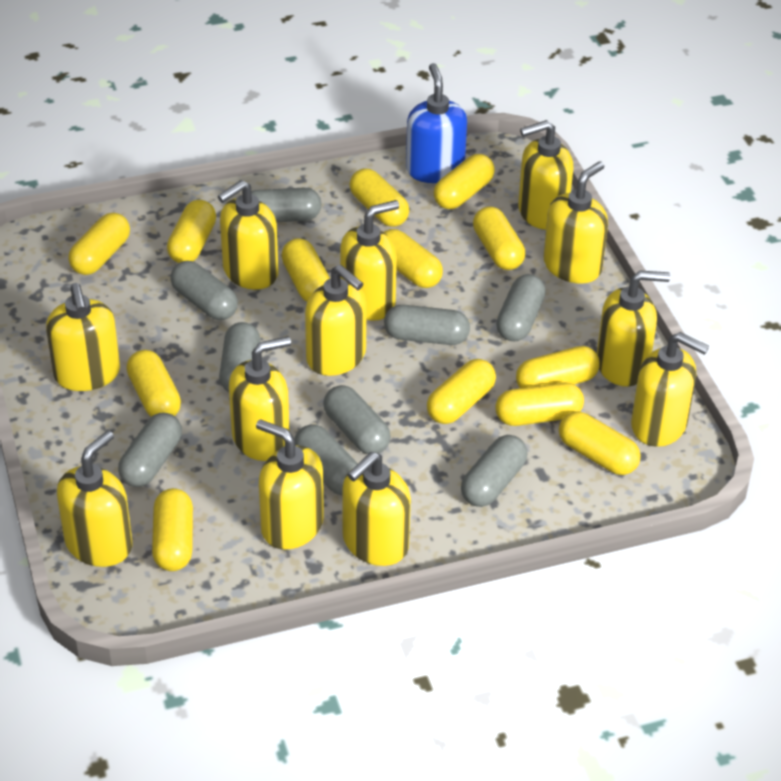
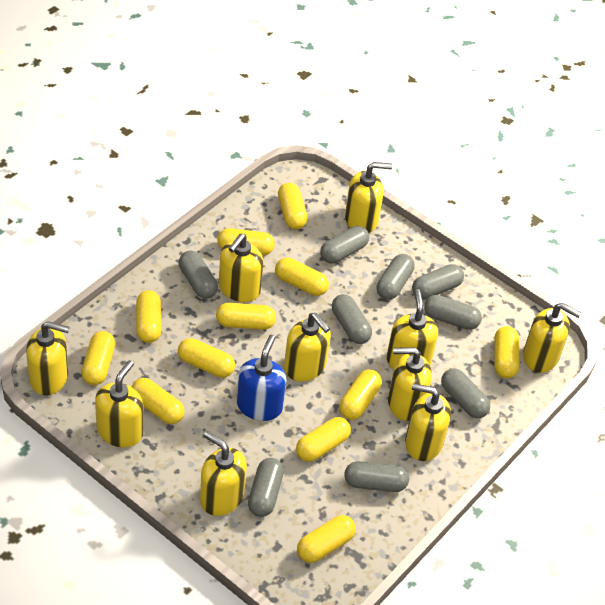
yellow capsule: 13 -> 12
yellow soap dispenser: 12 -> 10

